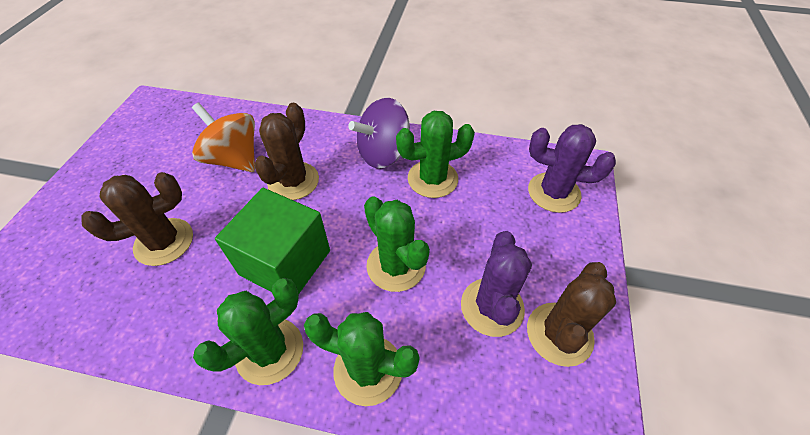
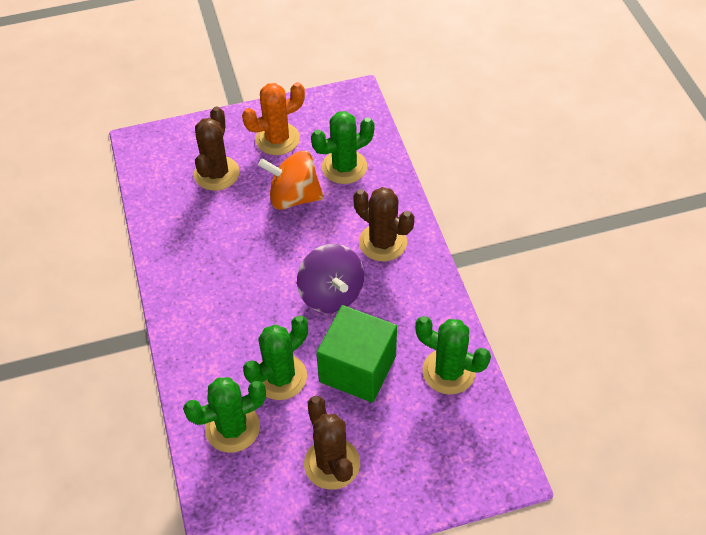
orange cactus: 0 -> 1
purple cactus: 2 -> 0

